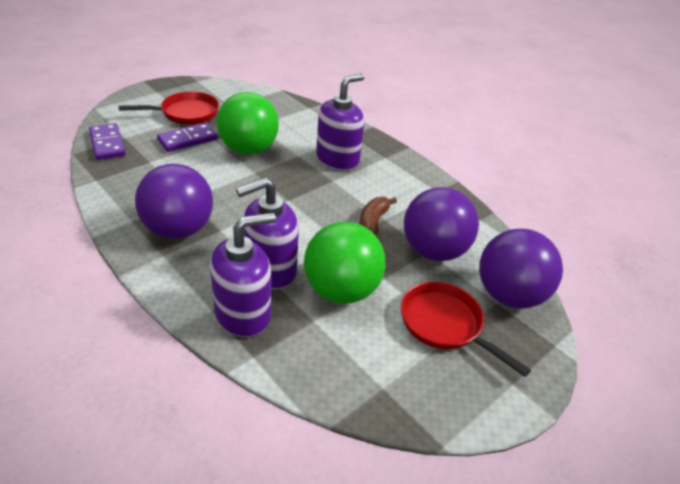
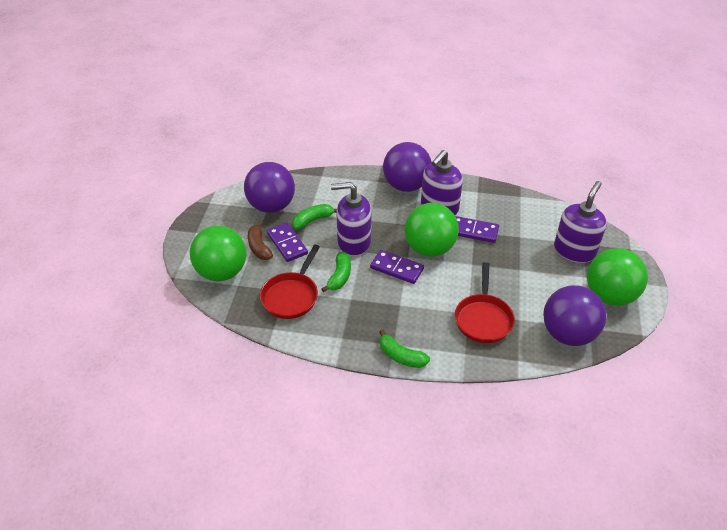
green ball: 2 -> 3
green banana: 0 -> 3
purple domino: 2 -> 3

